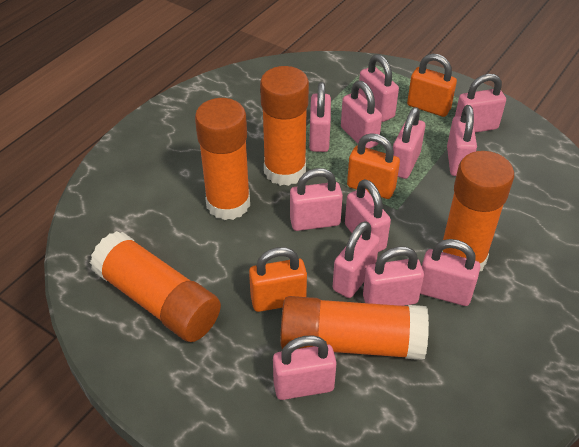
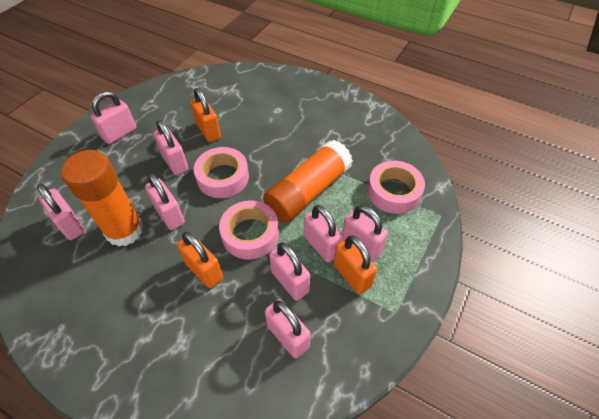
orange glue stick: 5 -> 2
pink padlock: 12 -> 8
pink tape: 0 -> 3

